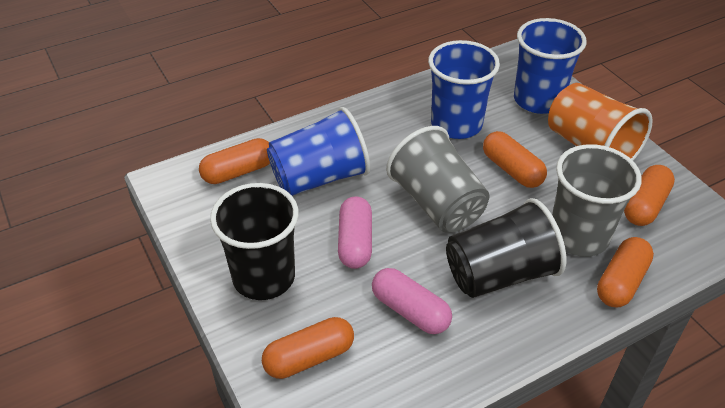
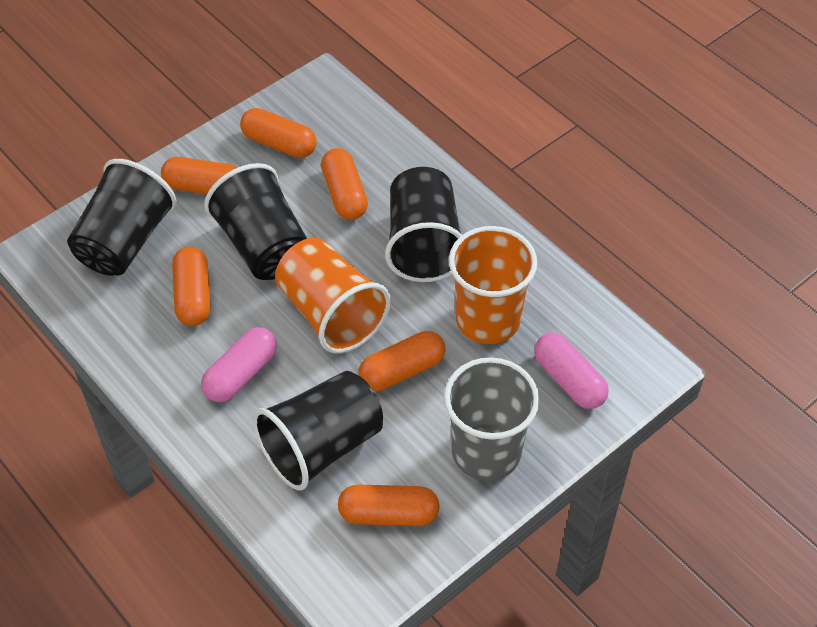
black cup: 2 -> 4
blue cup: 3 -> 0
grey cup: 2 -> 1
orange capsule: 5 -> 6
orange cup: 1 -> 2

